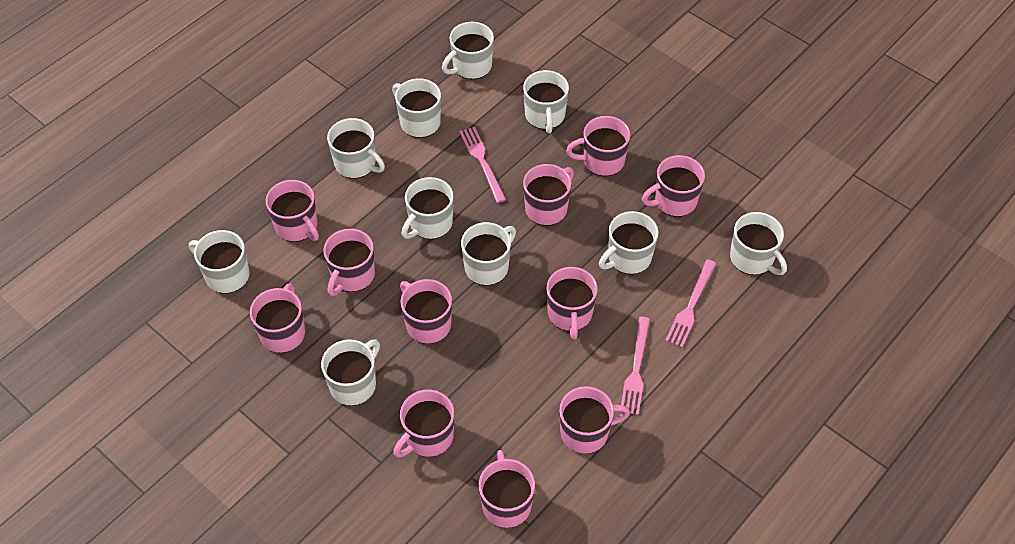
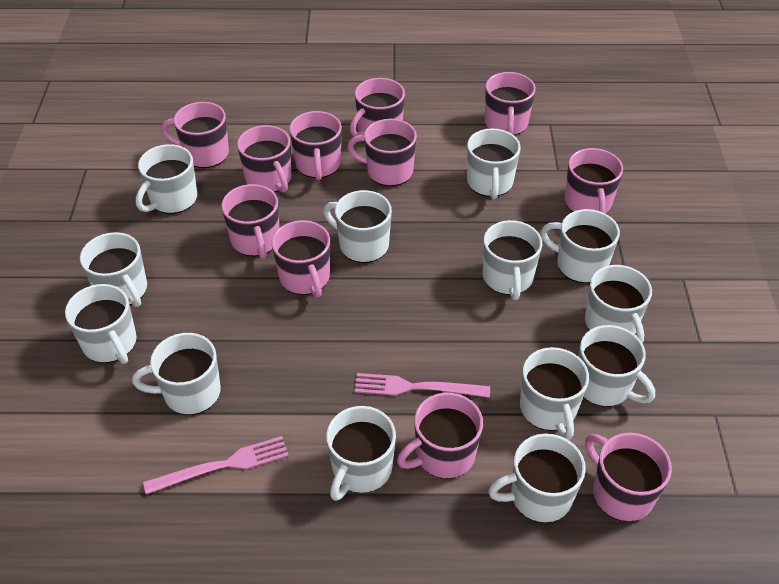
pink fork: 3 -> 2
white mug: 10 -> 13

